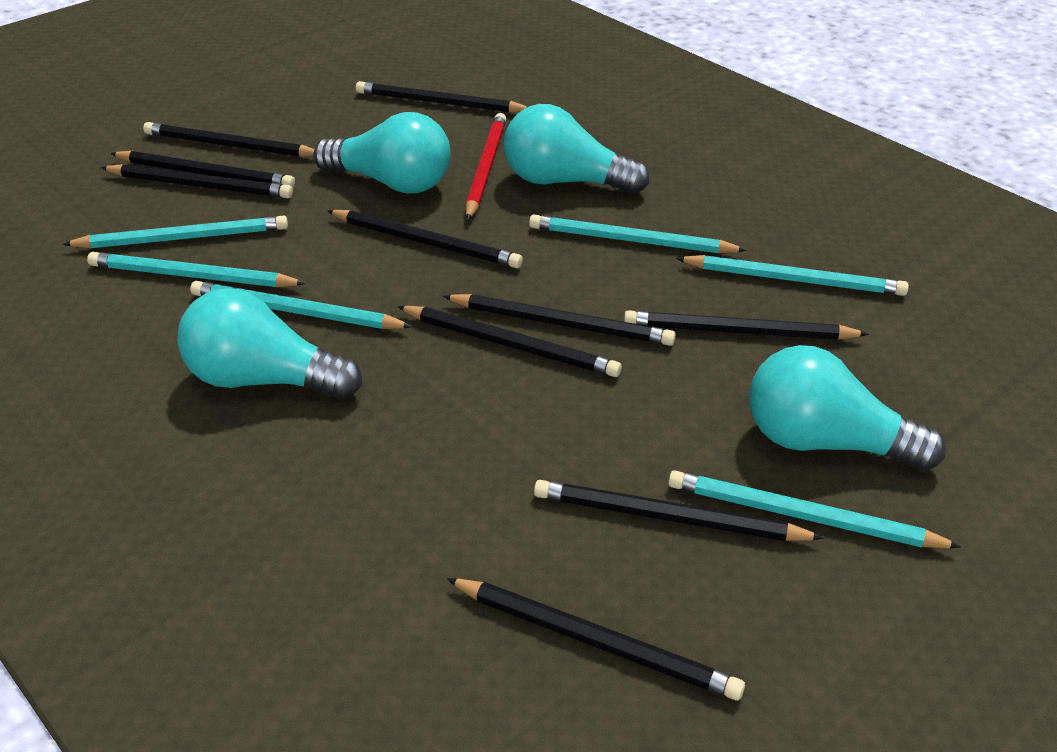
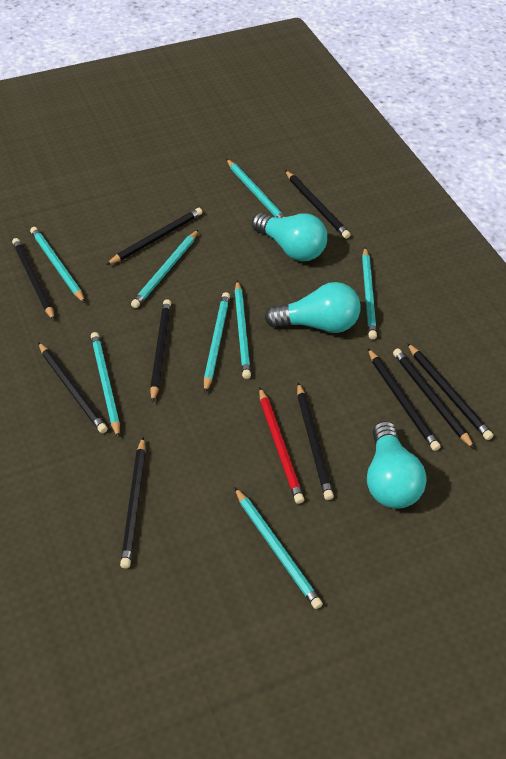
turquoise light bulb: 4 -> 3
turquoise pencil: 6 -> 8

